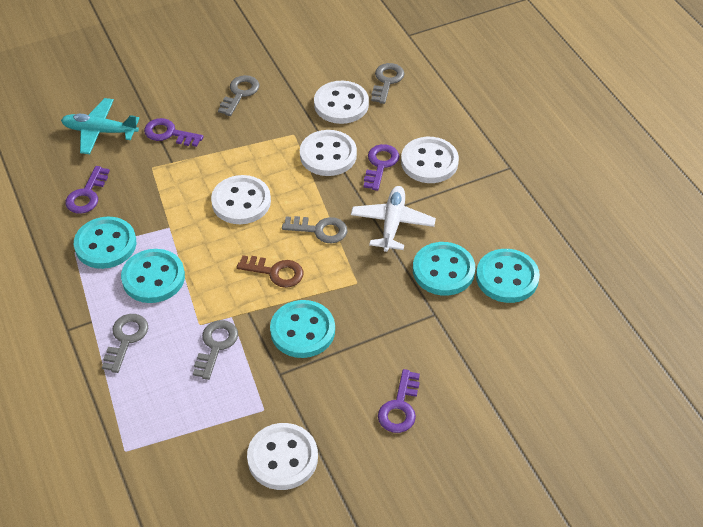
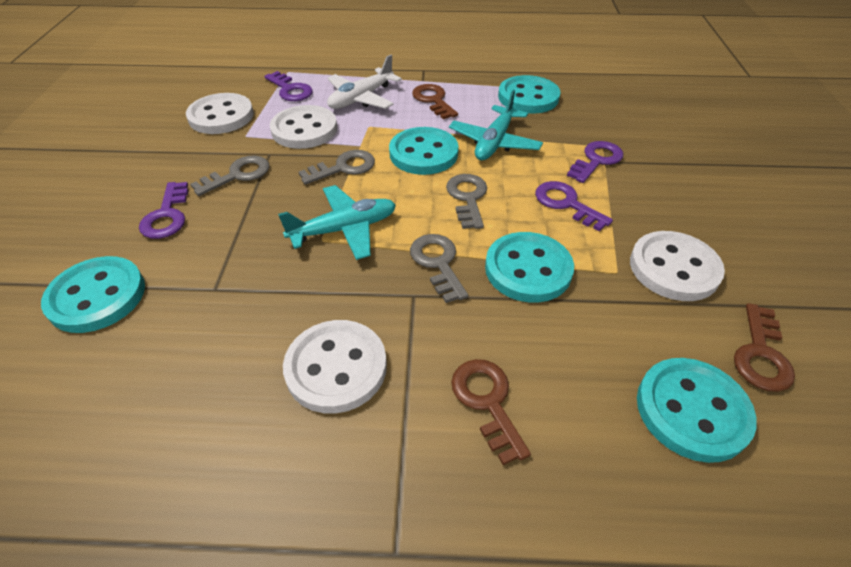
brown key: 1 -> 3
grey key: 5 -> 4
turquoise plane: 1 -> 2
white button: 5 -> 4

